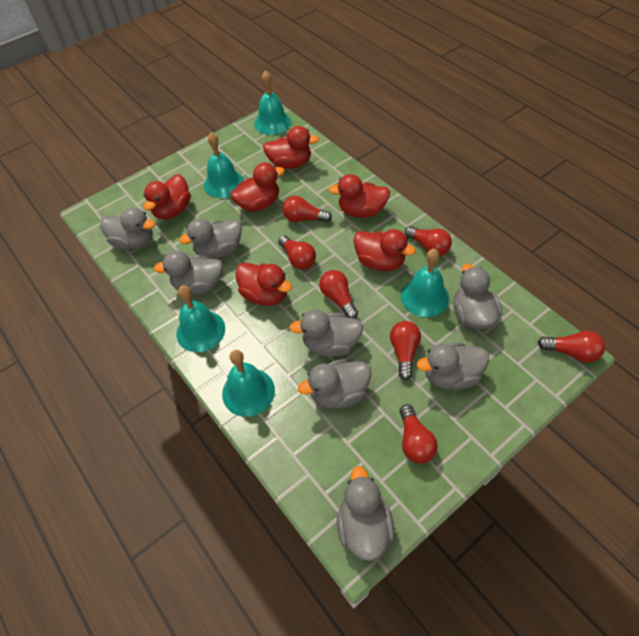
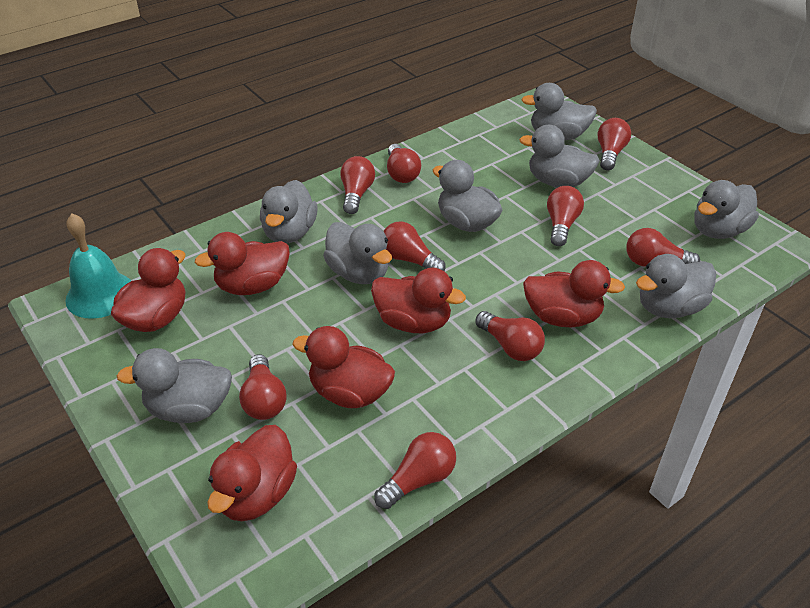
red light bulb: 7 -> 9
turquoise bell: 5 -> 1

